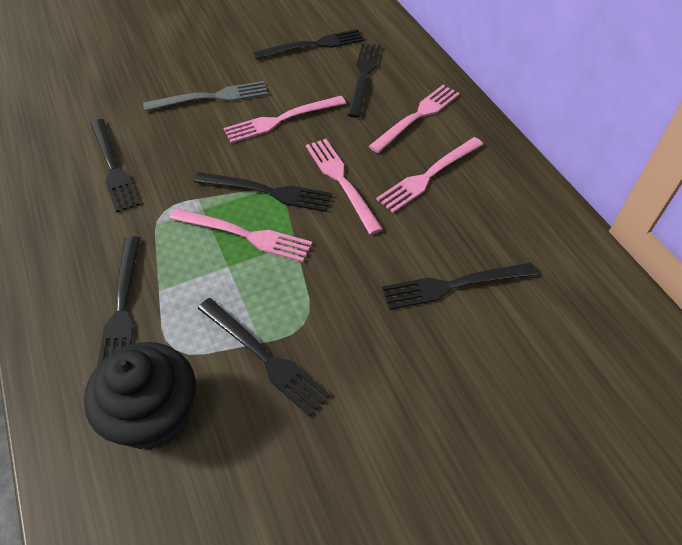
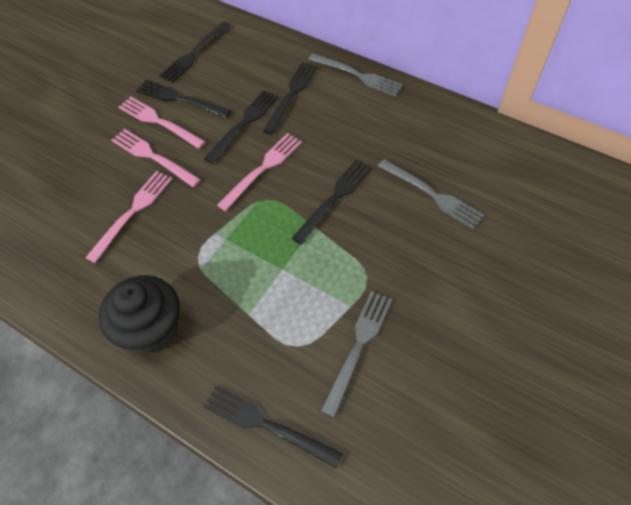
black fork: 7 -> 6
grey fork: 1 -> 3
pink fork: 5 -> 4

